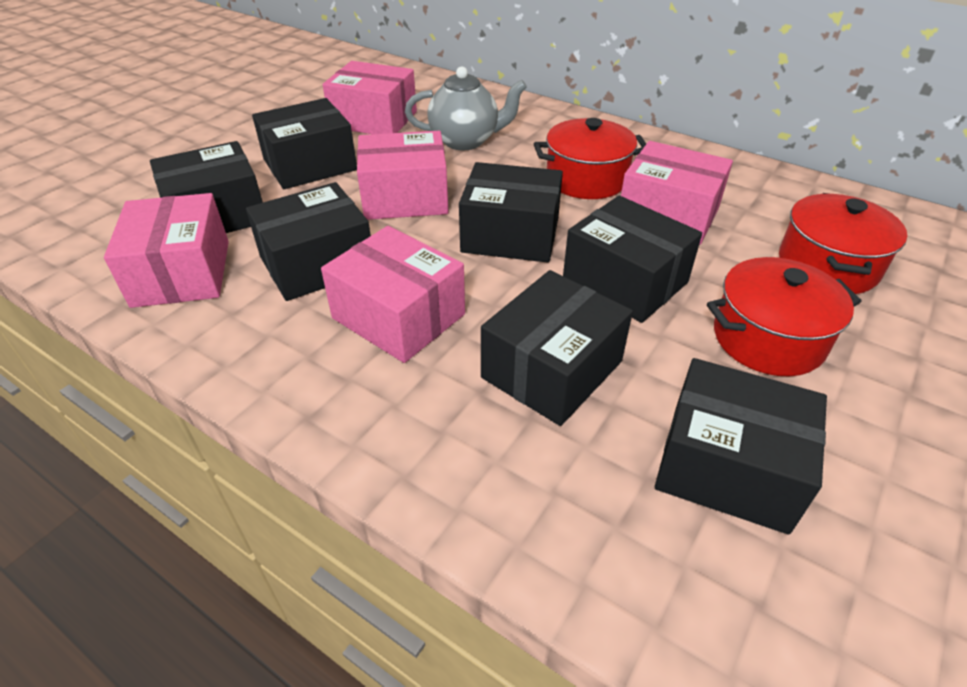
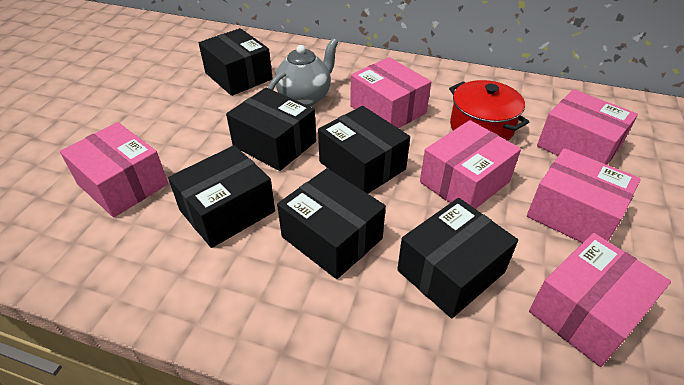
black box: 7 -> 6
pink box: 5 -> 6
red pot: 3 -> 1

